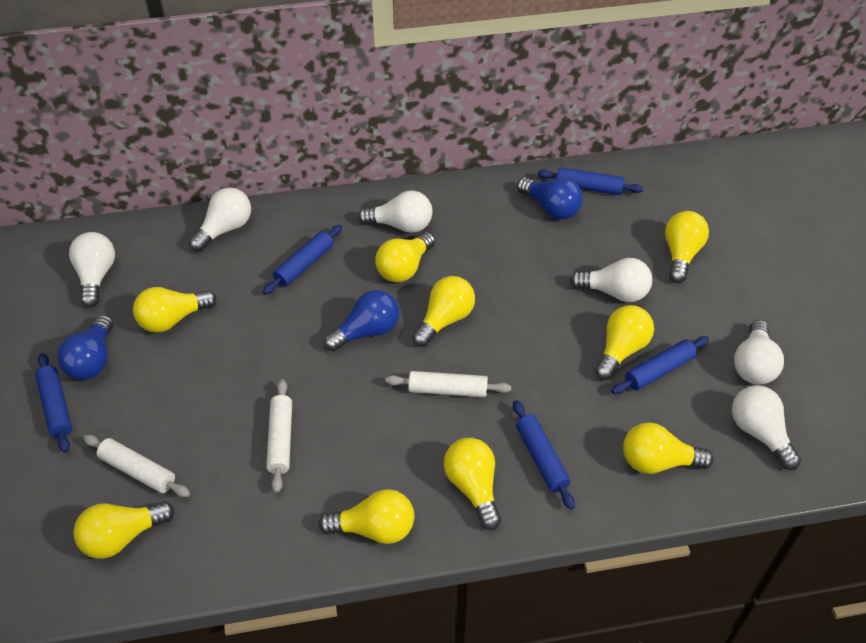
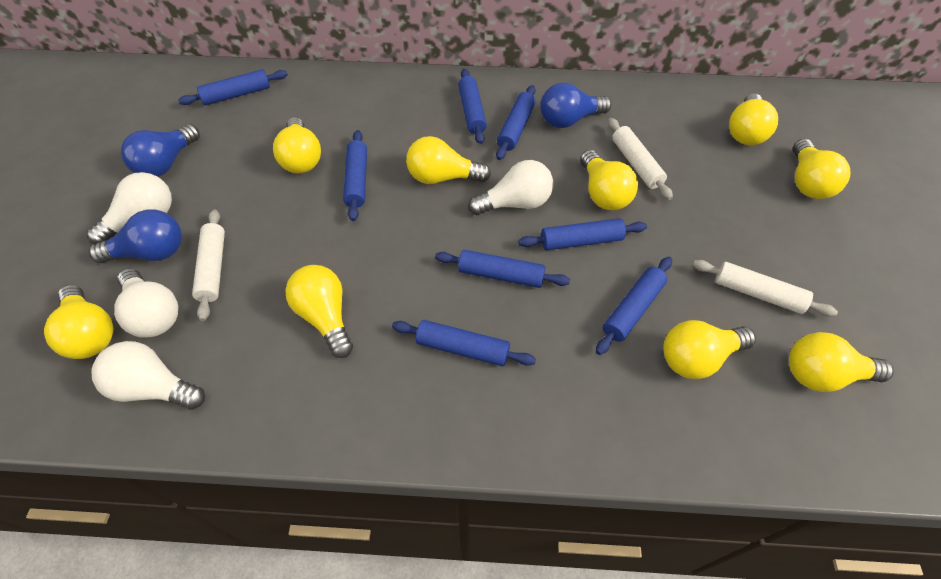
blue rolling pin: 5 -> 8
white light bulb: 6 -> 4

